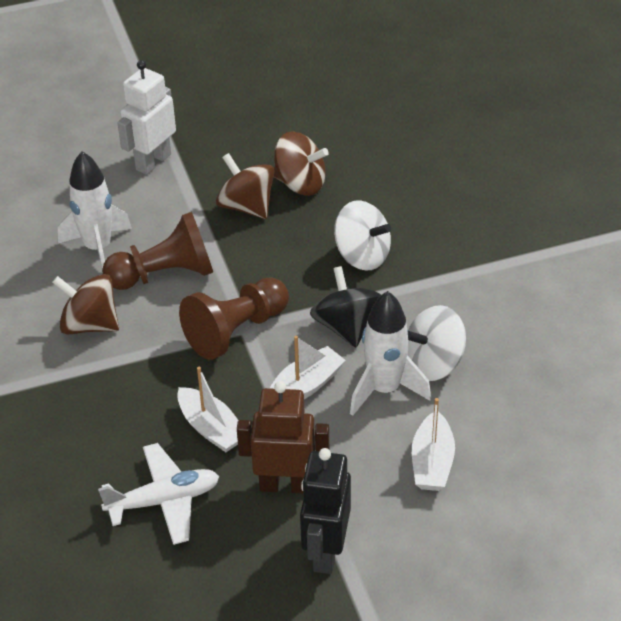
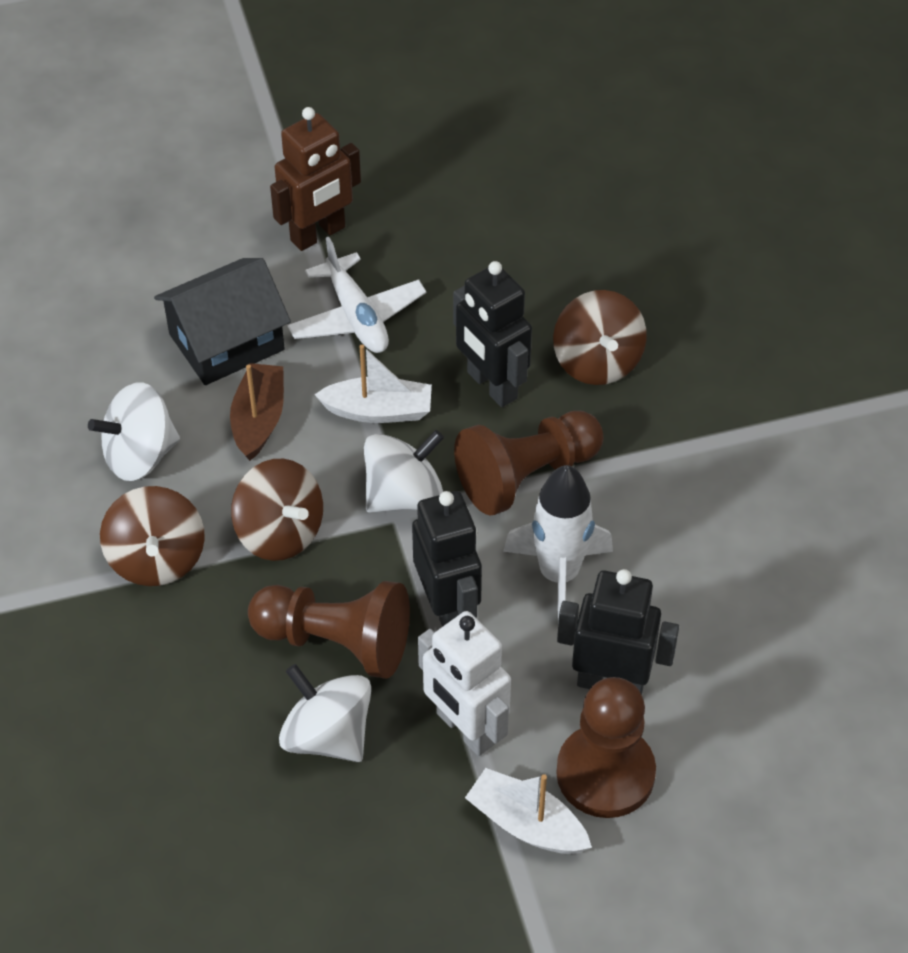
black house: 0 -> 1
black robot: 1 -> 3
black spinning top: 1 -> 0
brown boat: 0 -> 1
brown pawn: 2 -> 3
white boat: 3 -> 2
white rocket: 2 -> 1
white spinning top: 2 -> 3

